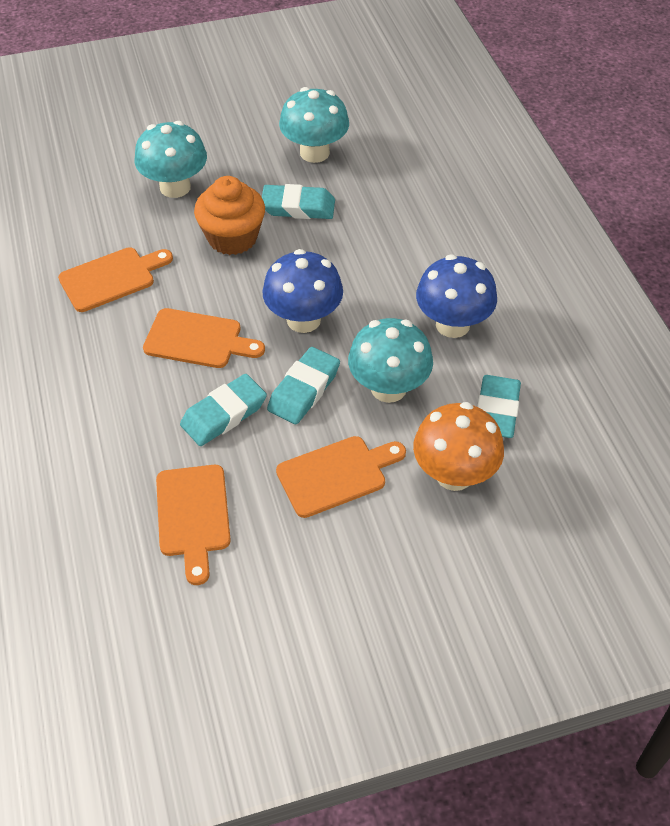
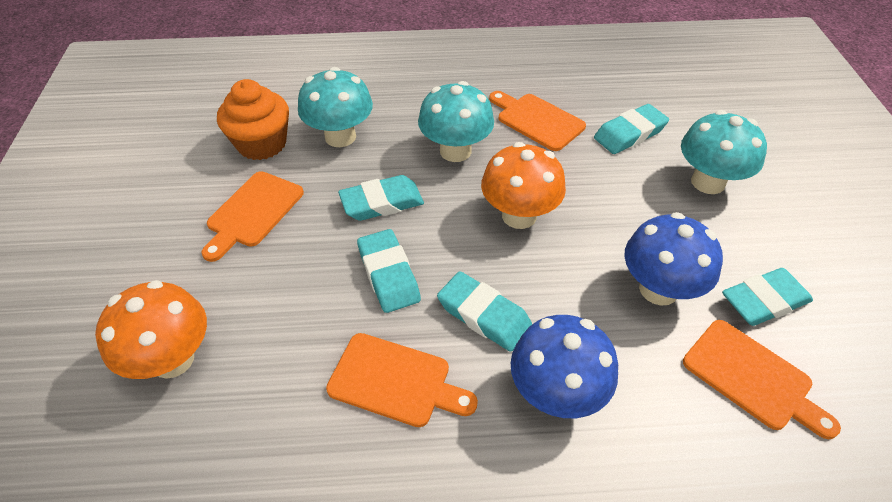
orange mushroom: 1 -> 2
turquoise eraser: 4 -> 5

